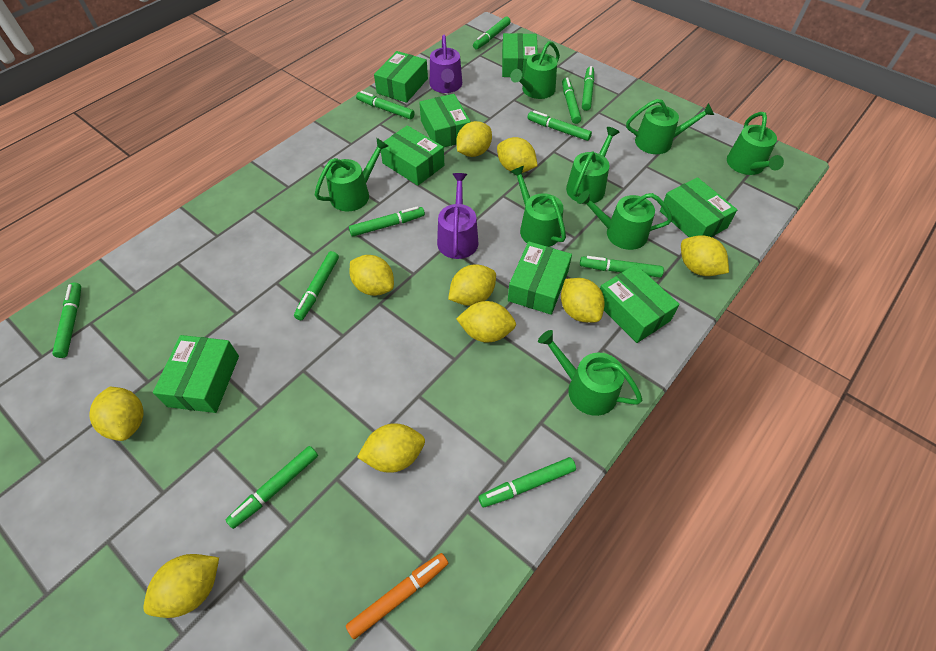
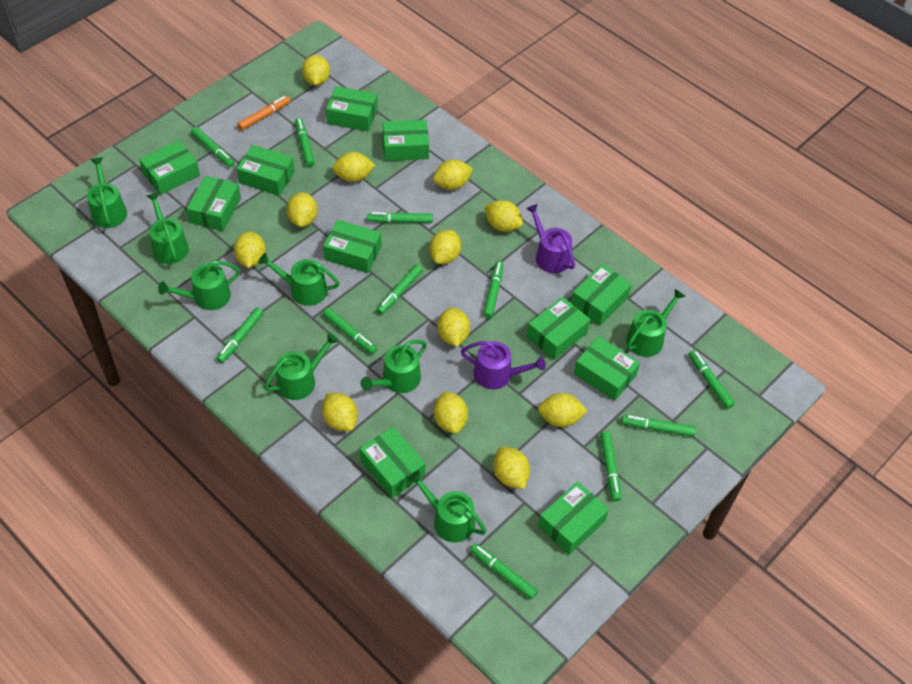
green box: 8 -> 11
yellow lemon: 10 -> 12

